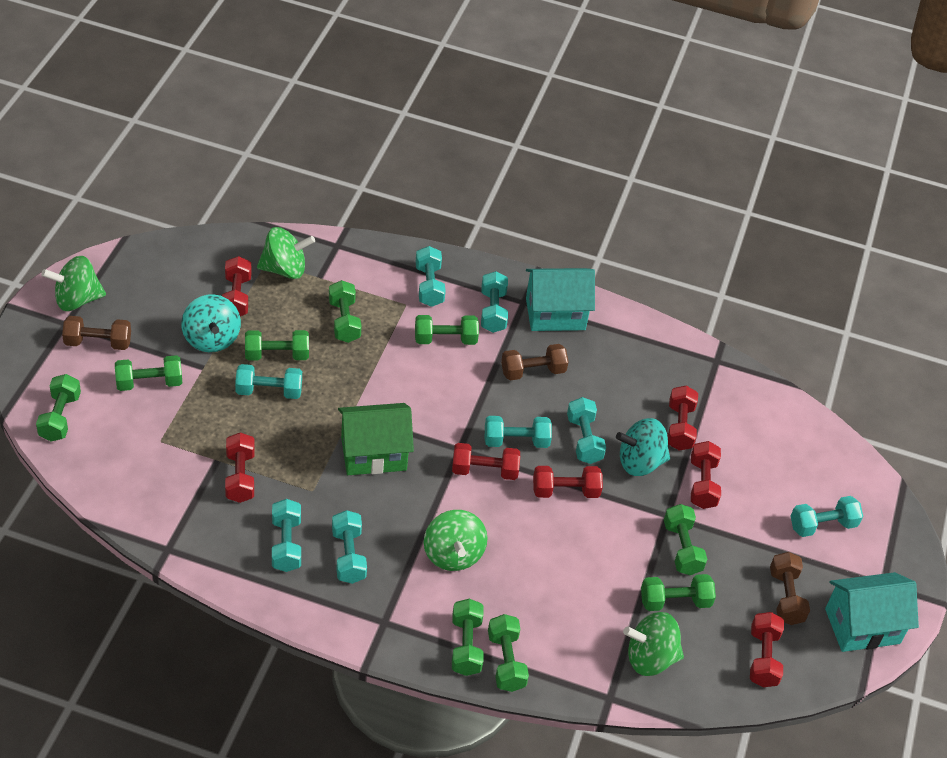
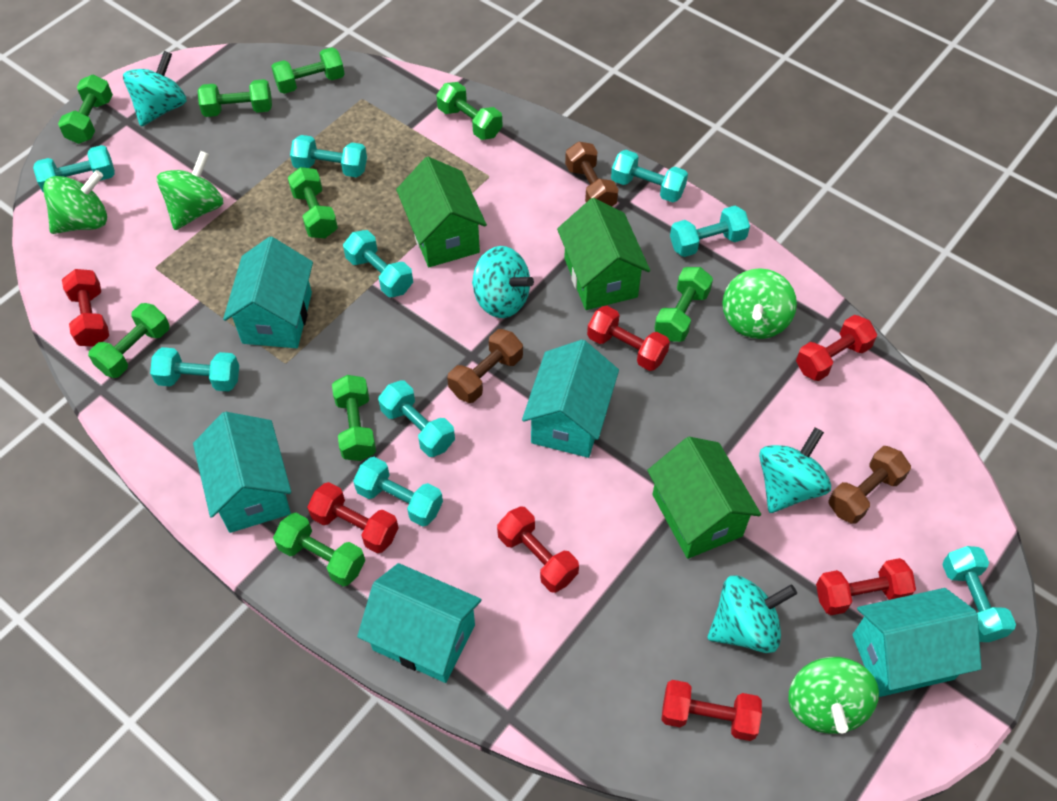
green house: 1 -> 3
turquoise dumbbell: 8 -> 9
turquoise house: 2 -> 5
turquoise spinning top: 2 -> 4

